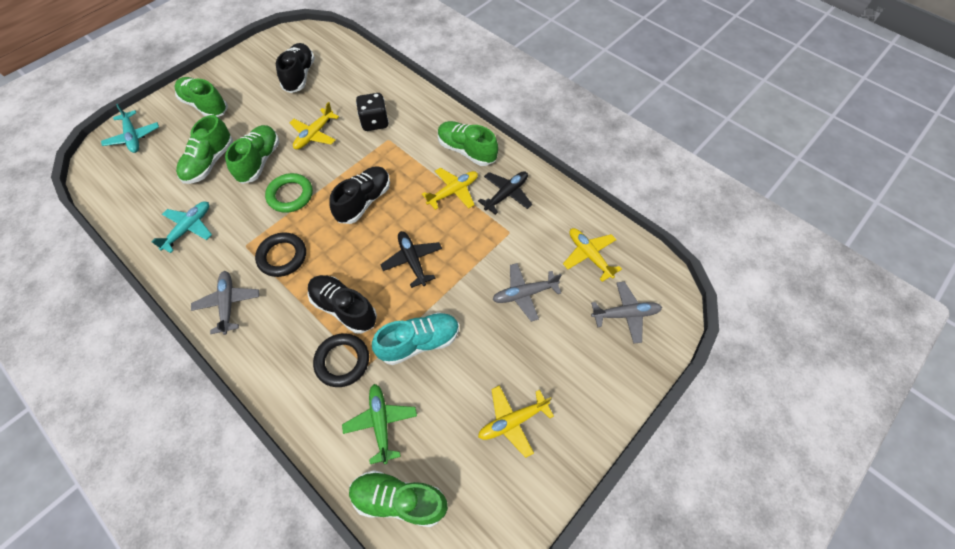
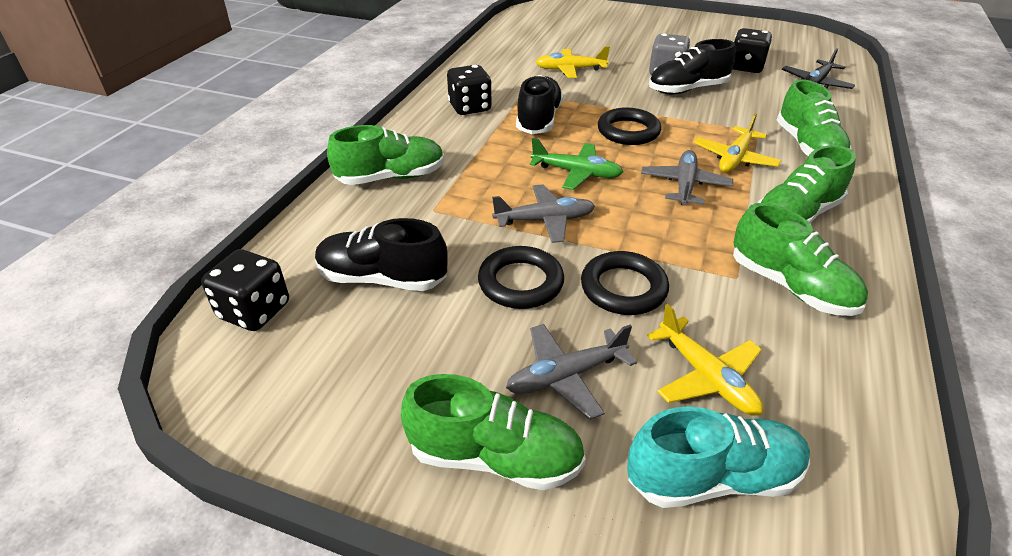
black dice: 1 -> 3
black plane: 2 -> 1
black ring: 2 -> 3
green ring: 1 -> 0
grey dice: 0 -> 1
turquoise plane: 2 -> 0
yellow plane: 4 -> 3

